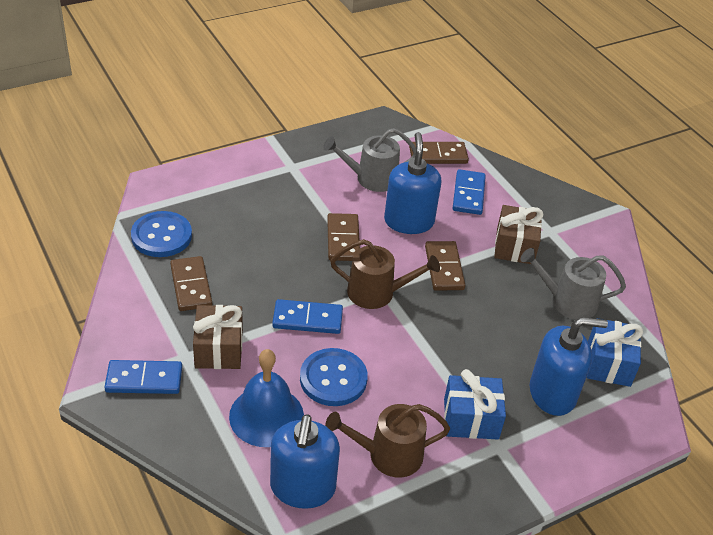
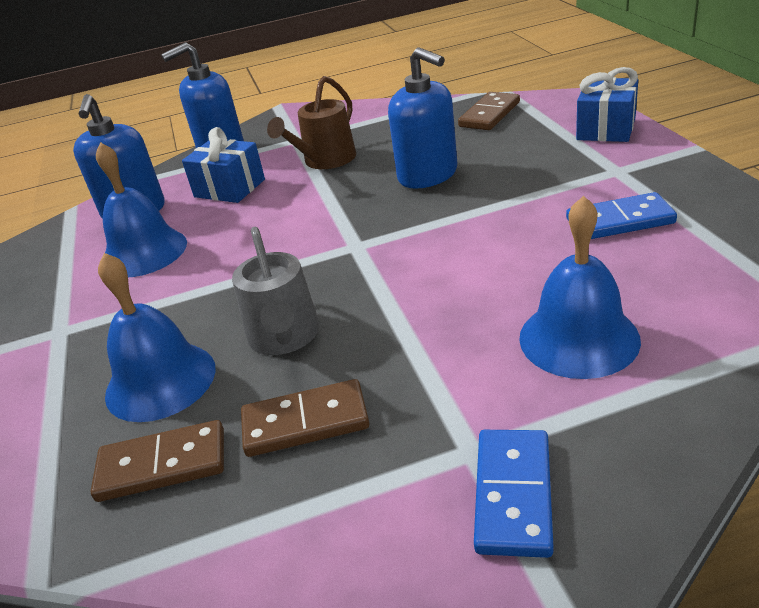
blue bell: 1 -> 3
blue button: 2 -> 0
blue domino: 3 -> 2
brown domino: 4 -> 3
brown gift: 2 -> 0
brown watering can: 2 -> 1
grey watering can: 2 -> 1

